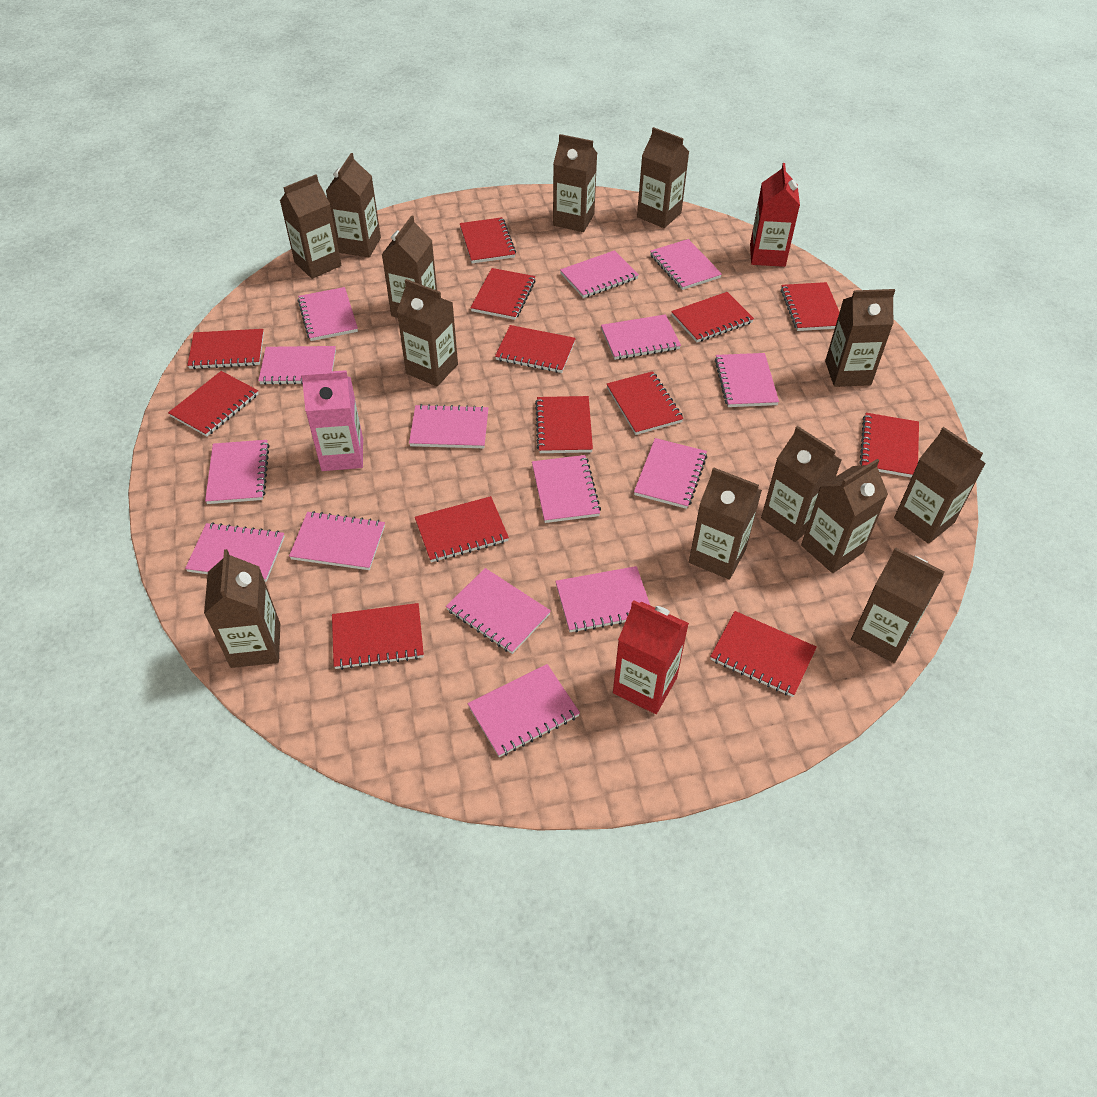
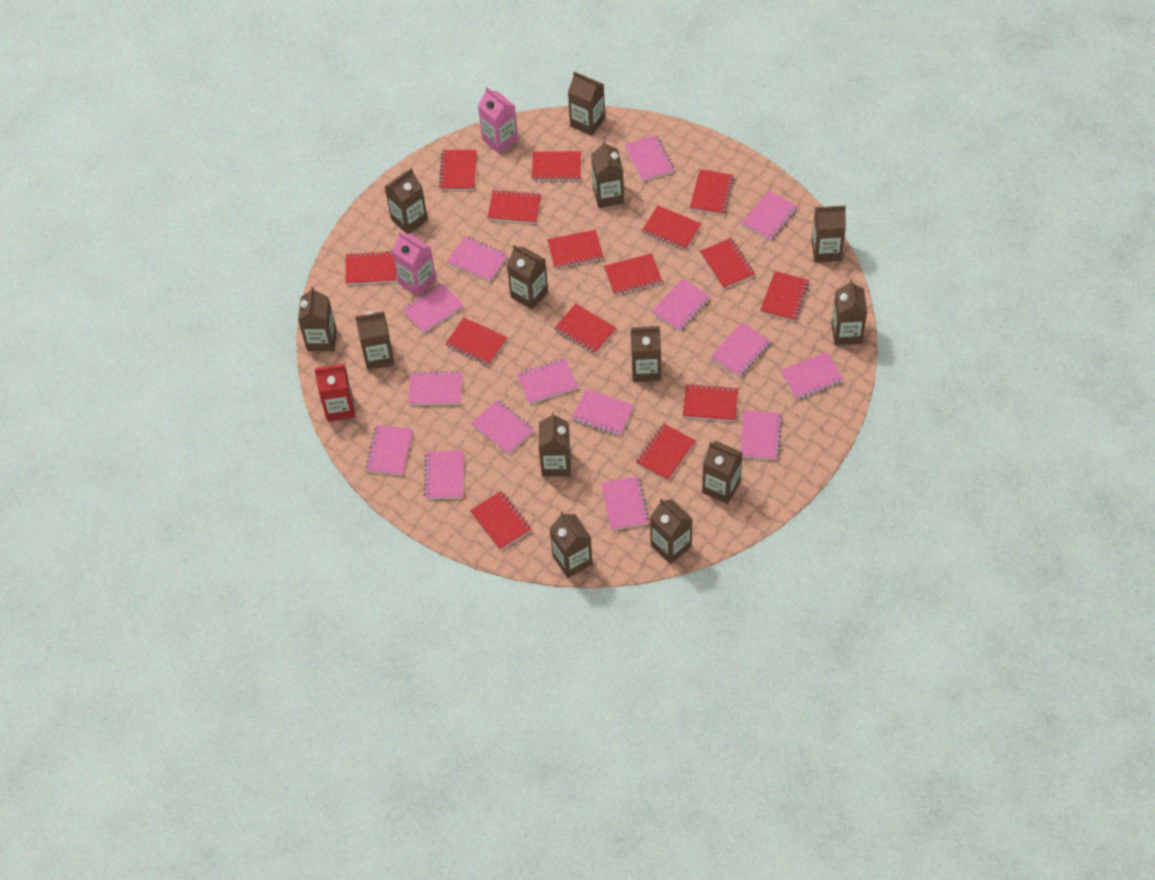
pink carton: 1 -> 2
red carton: 2 -> 1
red notebook: 13 -> 15

